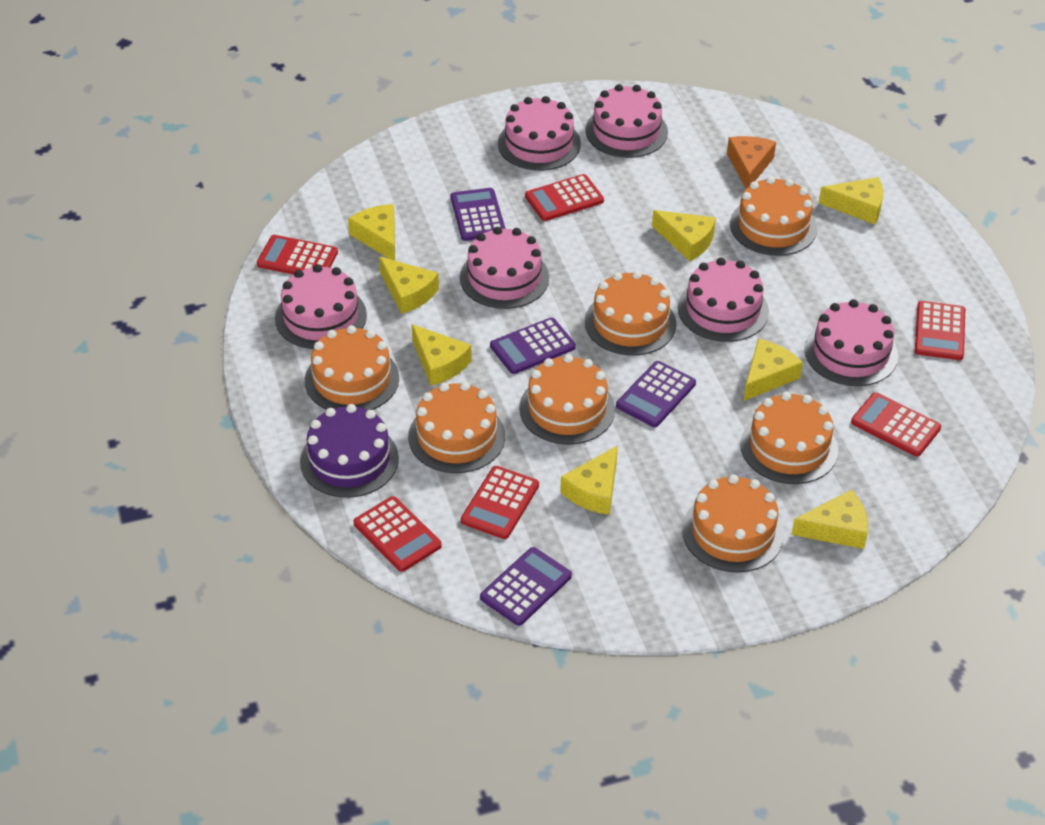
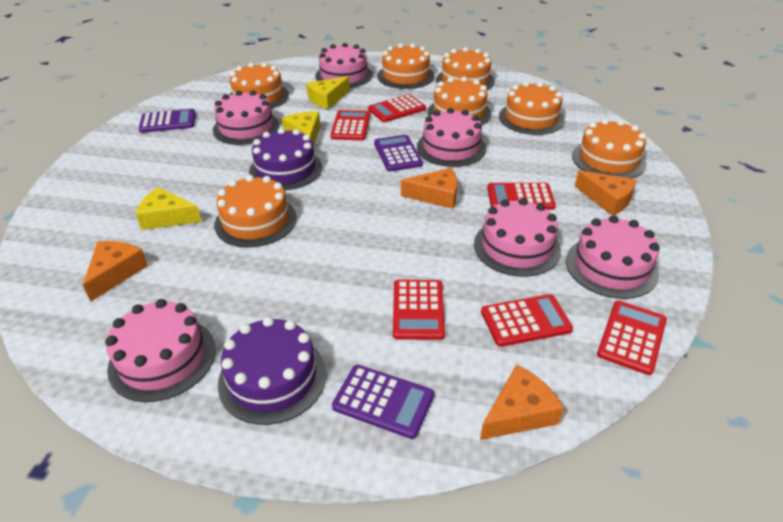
orange cheese: 1 -> 4
purple cake: 1 -> 2
purple calculator: 4 -> 3
yellow cheese: 8 -> 3

